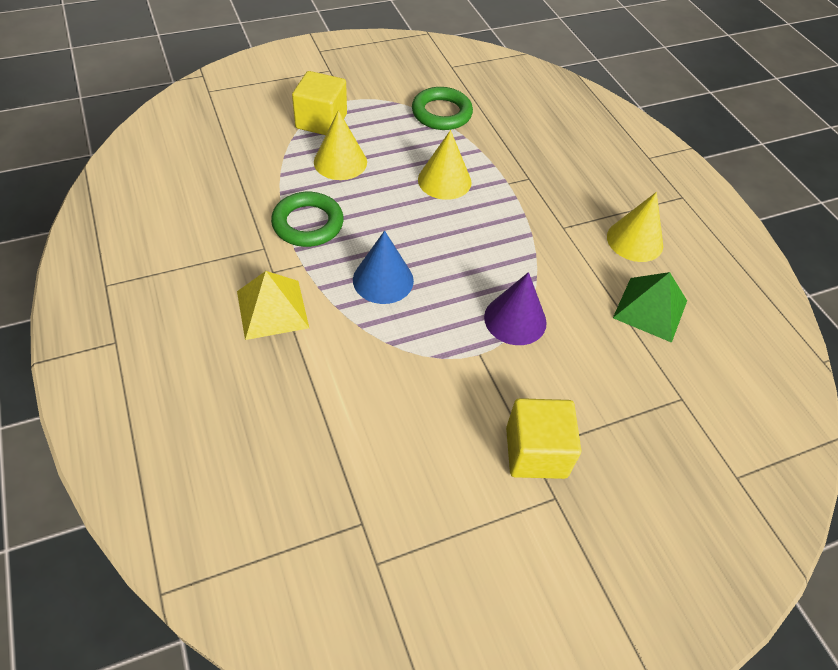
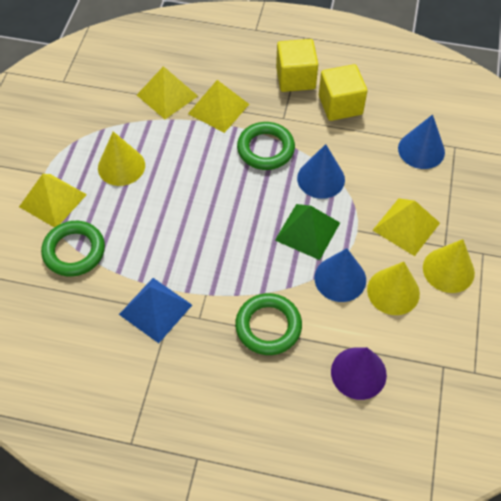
blue cone: 1 -> 3
blue pyramid: 0 -> 1
green ring: 2 -> 3
yellow pyramid: 1 -> 4

